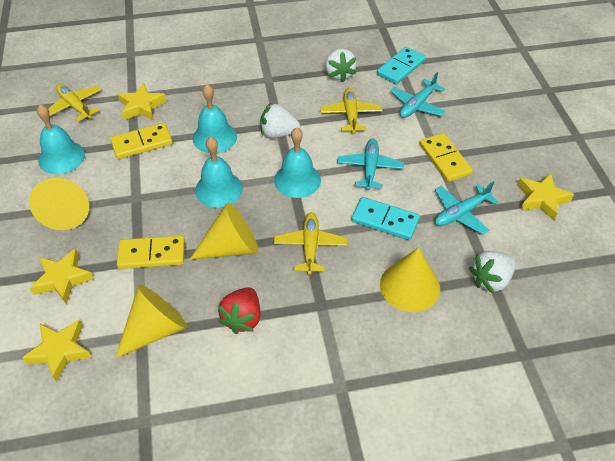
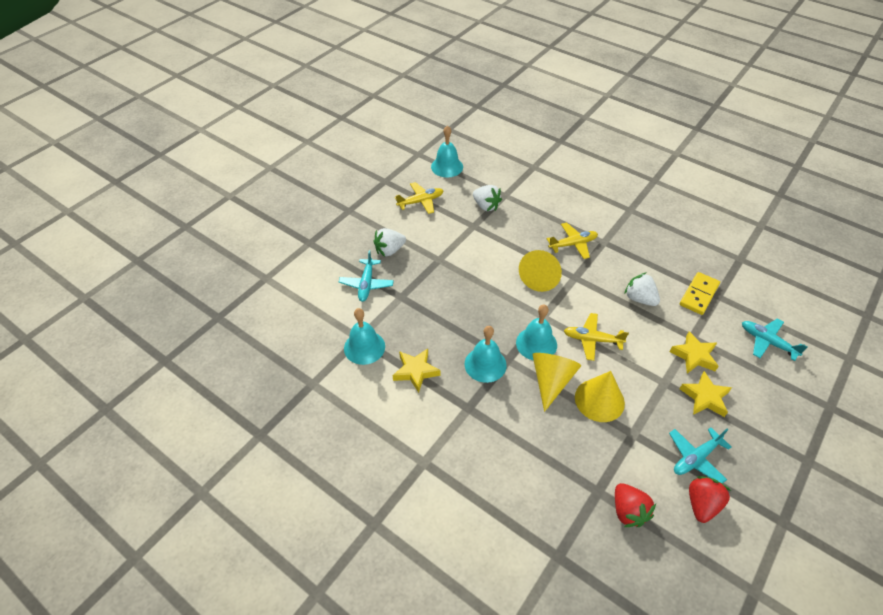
red strawberry: 1 -> 2
turquoise domino: 2 -> 0
yellow cone: 4 -> 3
yellow domino: 3 -> 1
yellow star: 4 -> 3

